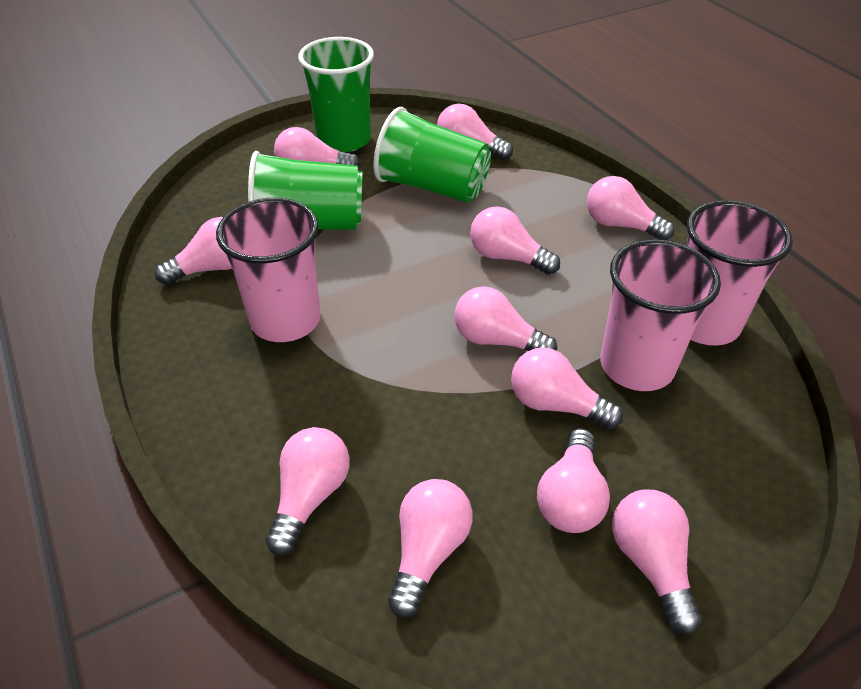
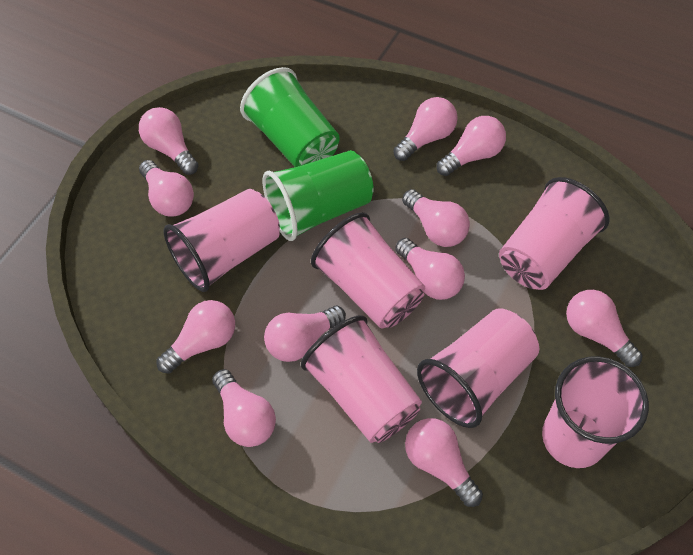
green cup: 3 -> 2
pink cup: 3 -> 6

